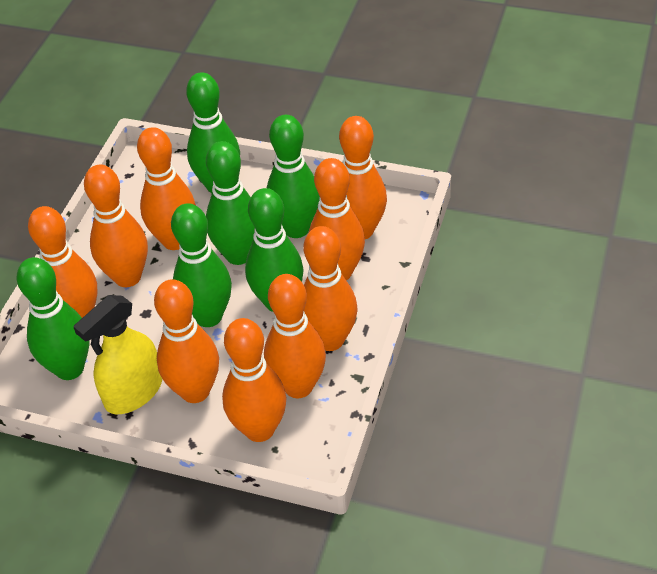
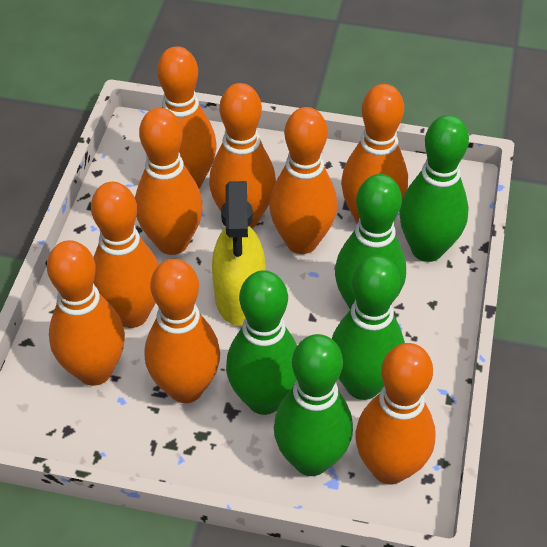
green bowling pin: 6 -> 5

